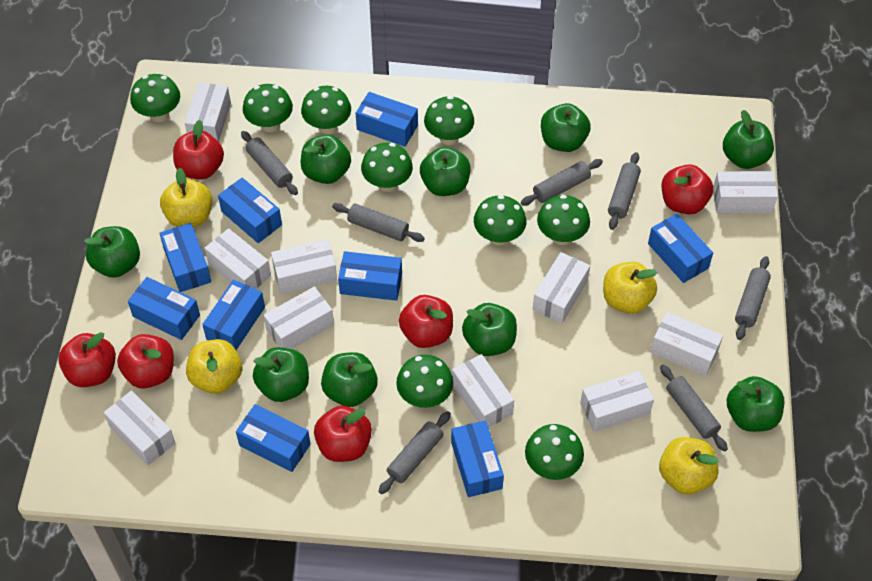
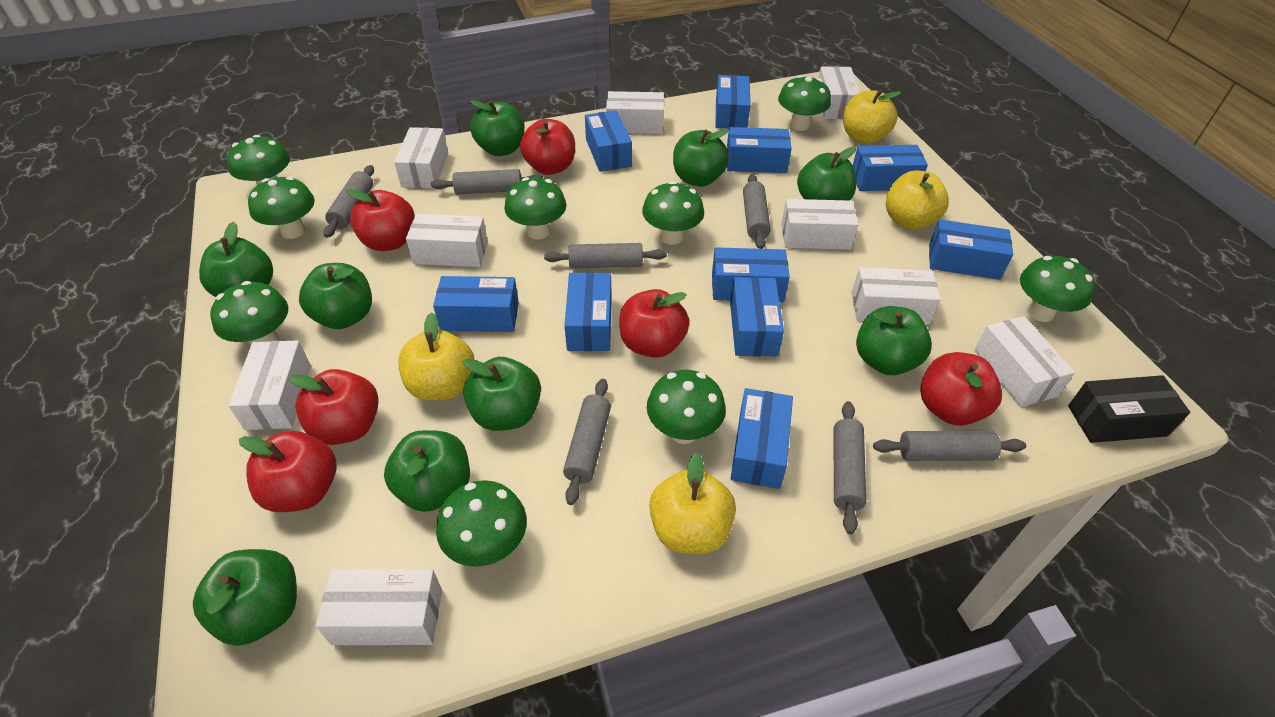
black box: 0 -> 1
blue box: 9 -> 10
white box: 10 -> 9

